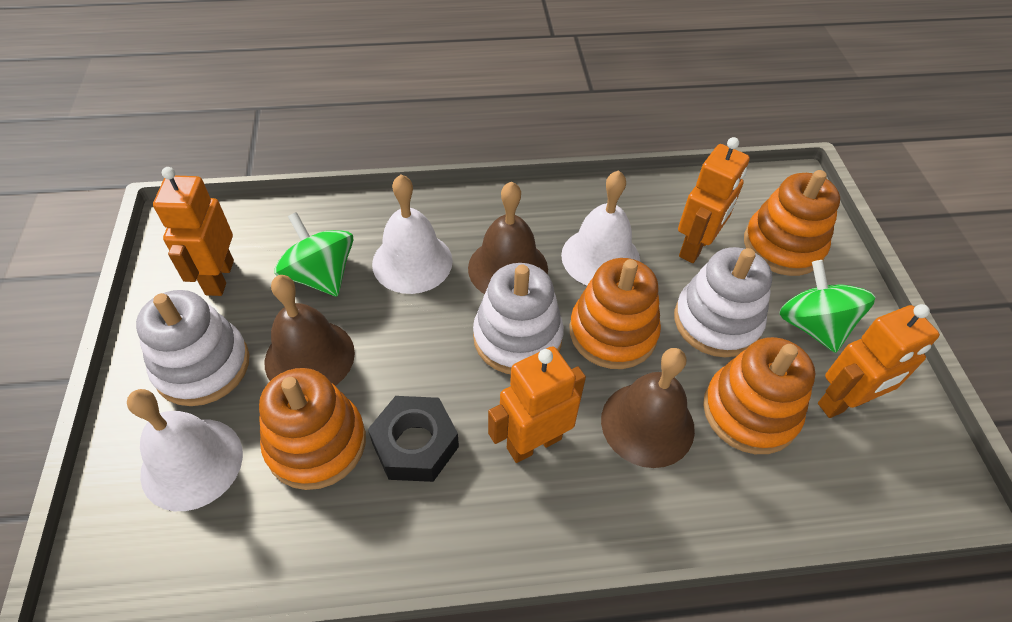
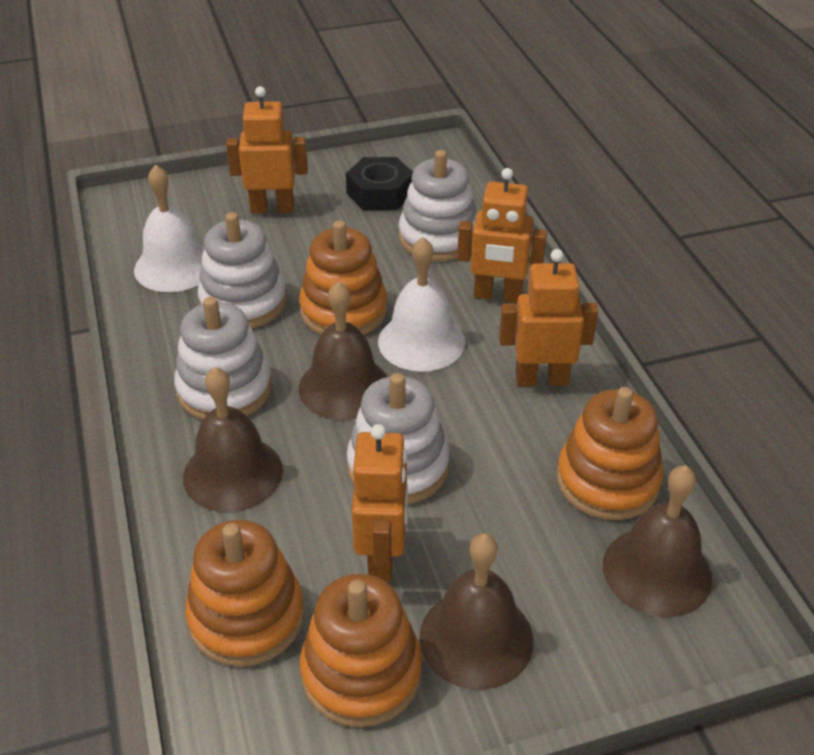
brown bell: 3 -> 4
green spinning top: 2 -> 0
white bell: 3 -> 2
white stacking toy: 3 -> 4

